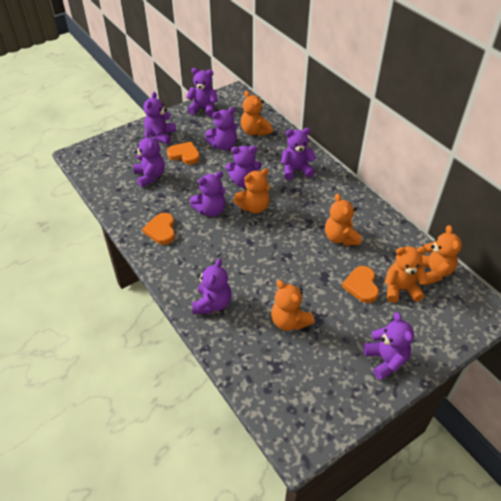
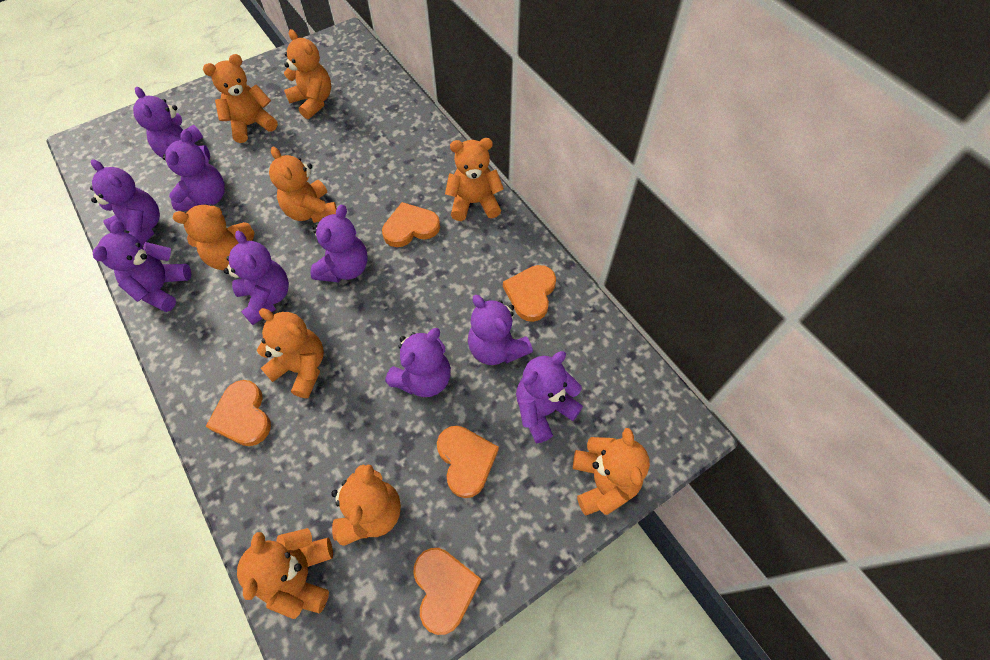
orange heart: 3 -> 5
orange teddy bear: 6 -> 9

